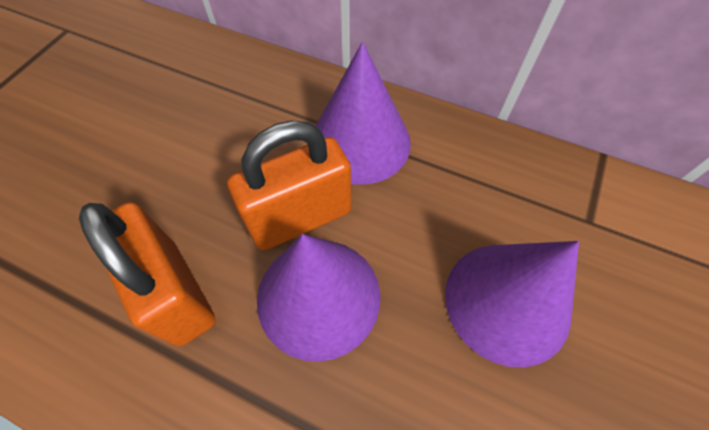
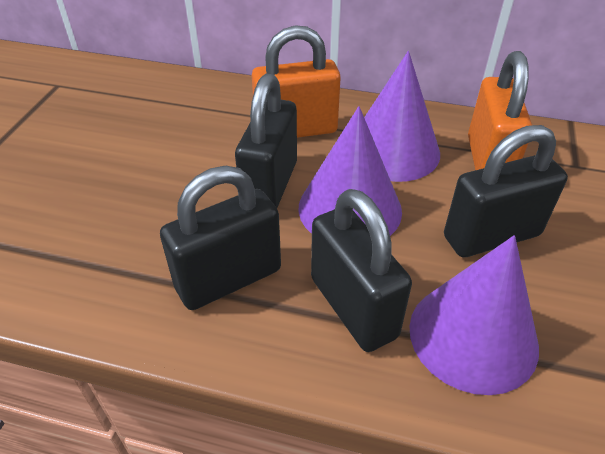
black padlock: 0 -> 4

